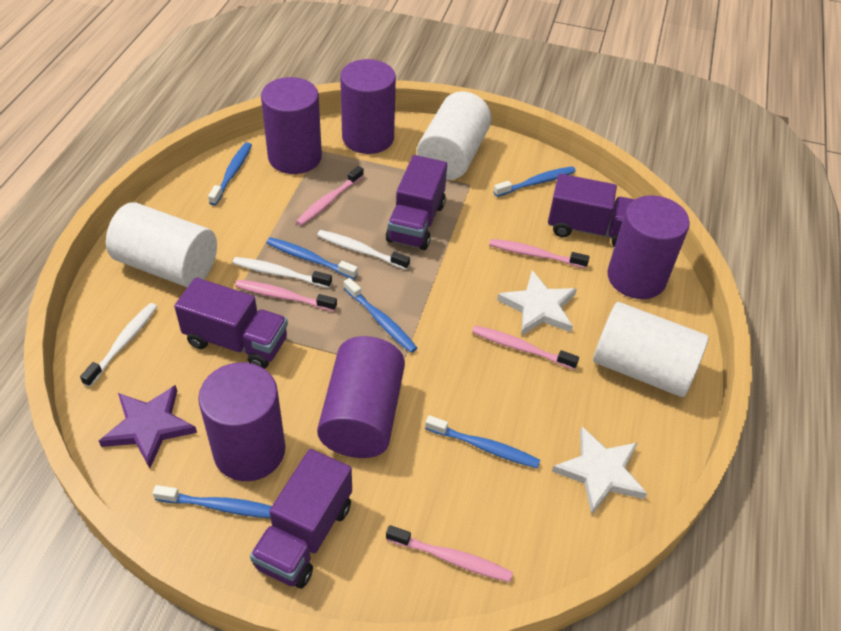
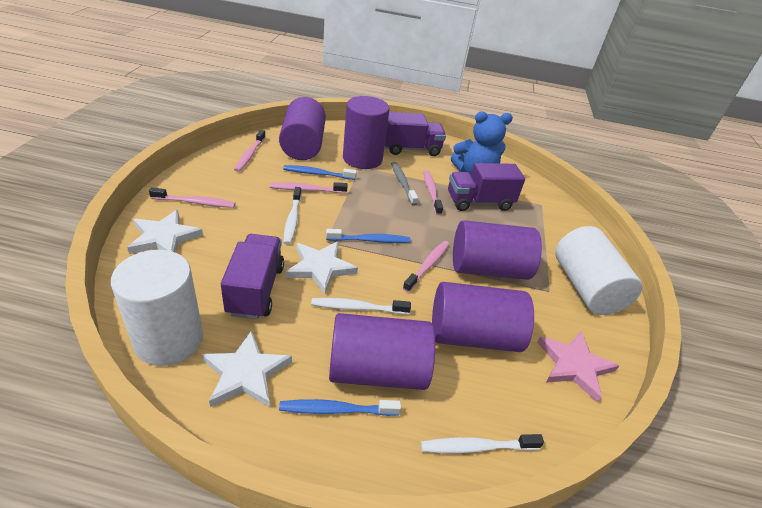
blue teddy bear: 0 -> 1
blue toothbrush: 6 -> 3
grey toothbrush: 0 -> 1
pink star: 0 -> 1
purple star: 1 -> 0
purple truck: 4 -> 3
white cylinder: 3 -> 2
white star: 2 -> 3

